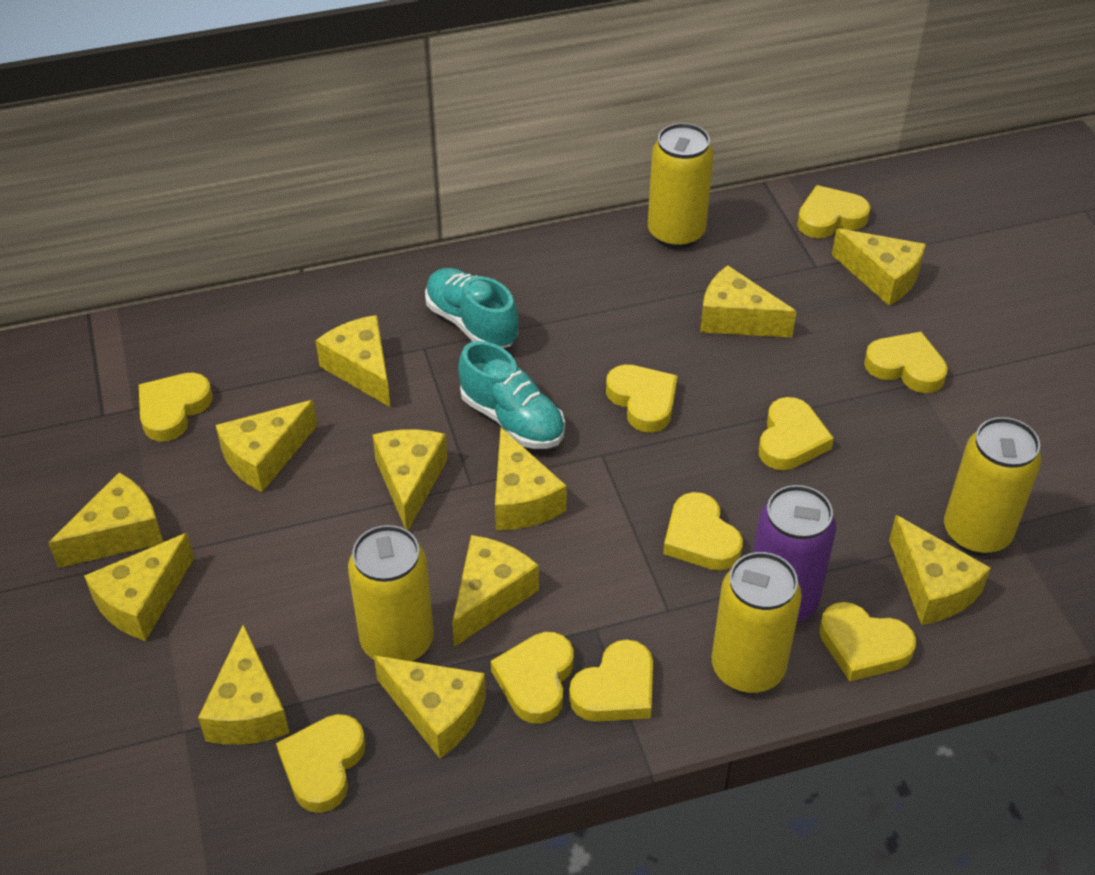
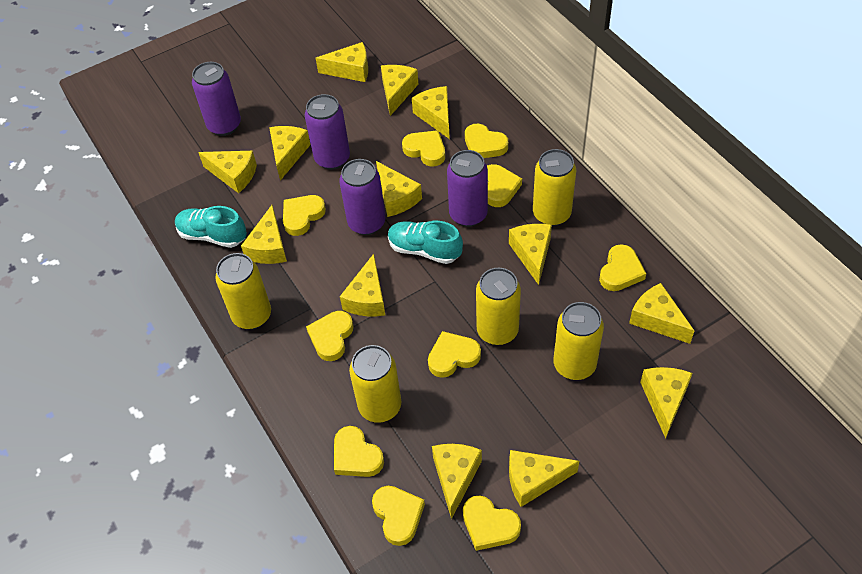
purple can: 1 -> 4
yellow can: 4 -> 5
yellow cheese: 12 -> 13

